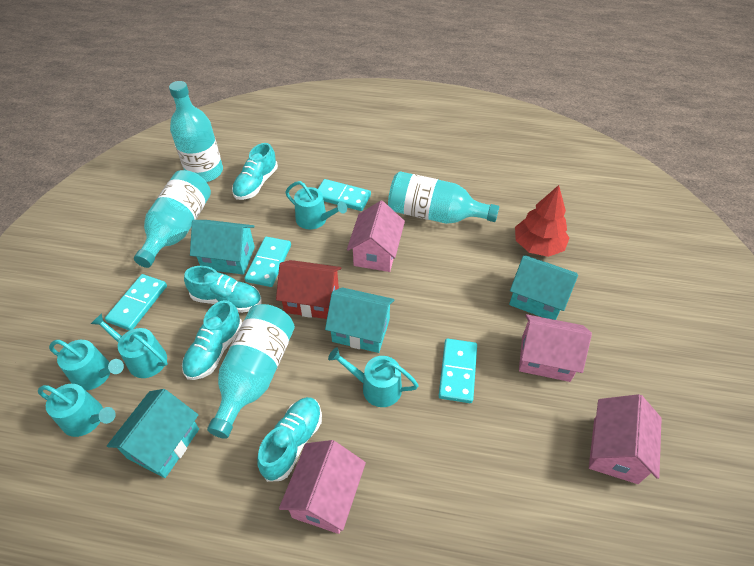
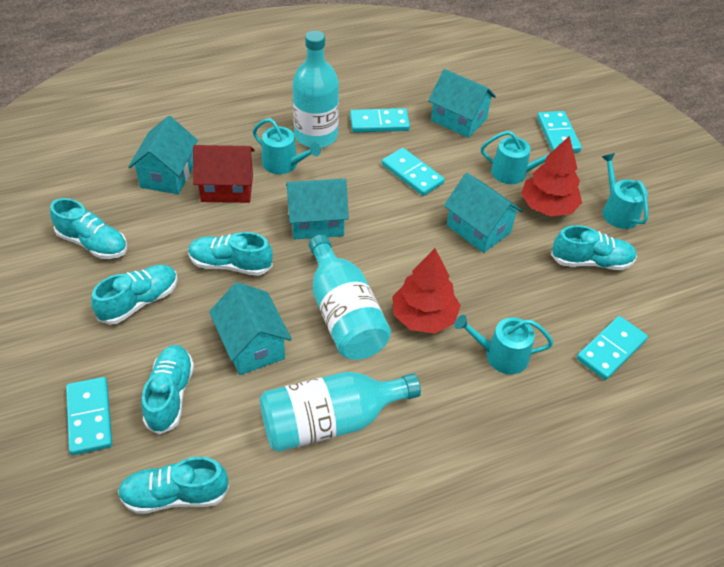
pink house: 4 -> 0
red tree: 1 -> 2
turquoise bottle: 4 -> 3
turquoise domino: 4 -> 5
turquoise house: 4 -> 5
turquoise shoe: 4 -> 6
turquoise watering can: 5 -> 4

